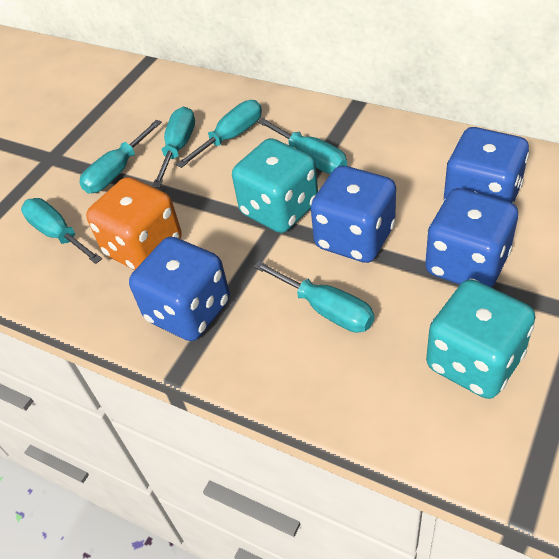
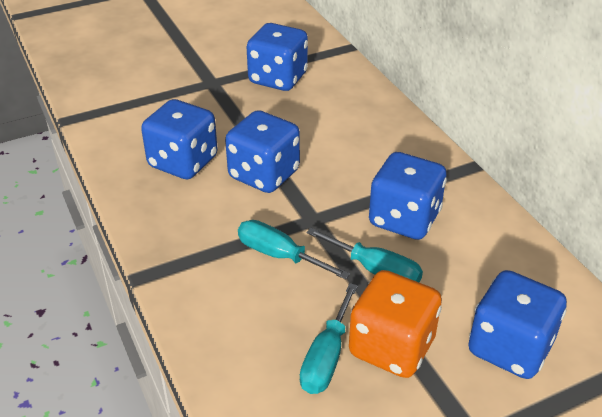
blue dice: 4 -> 5
turquoise dice: 2 -> 0
turquoise screwdriver: 6 -> 3

